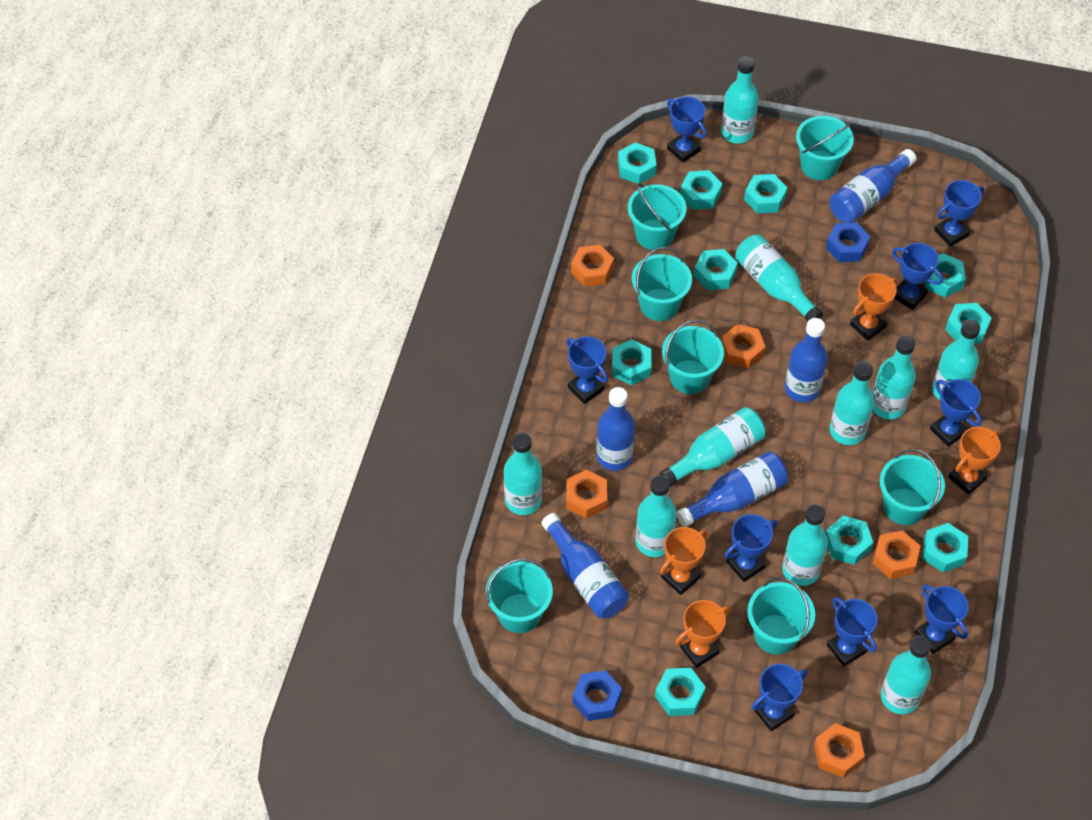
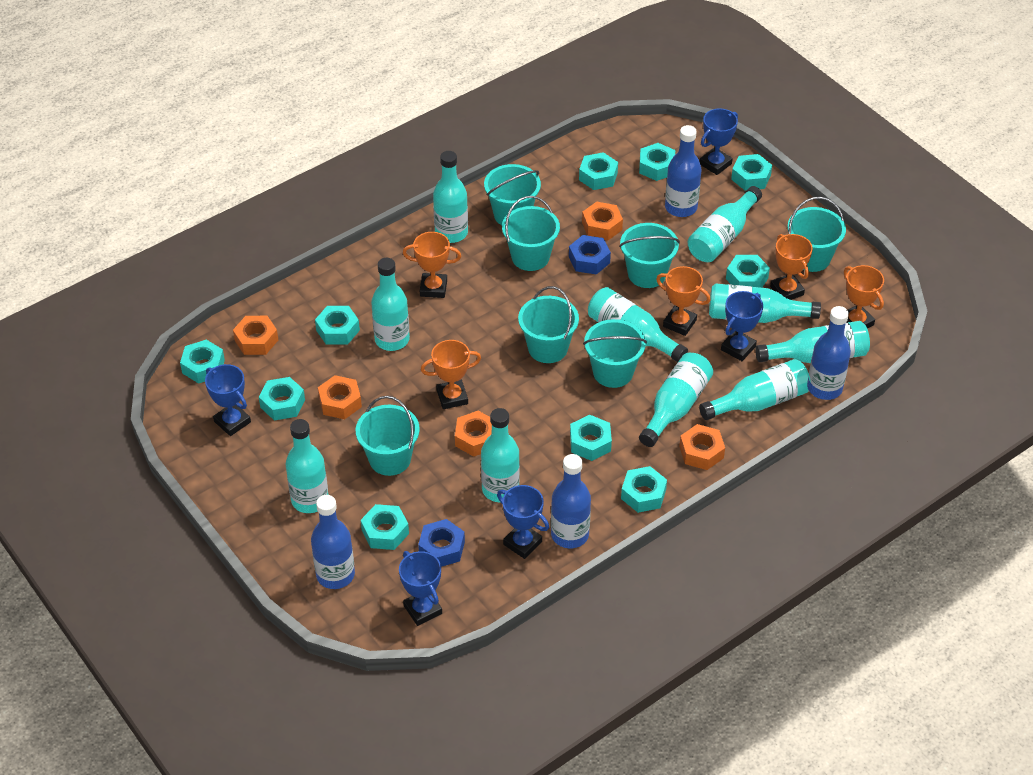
blue bottle: 5 -> 4
blue trophy: 9 -> 5
orange trophy: 4 -> 5

